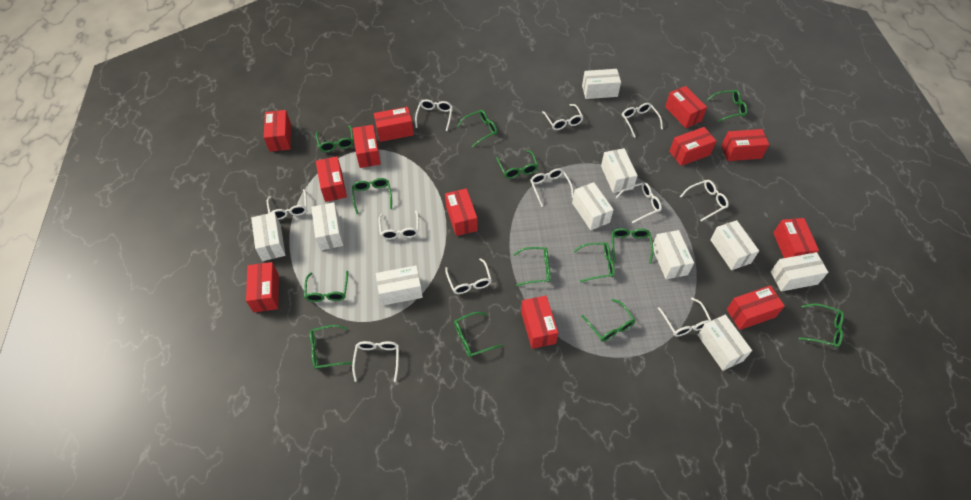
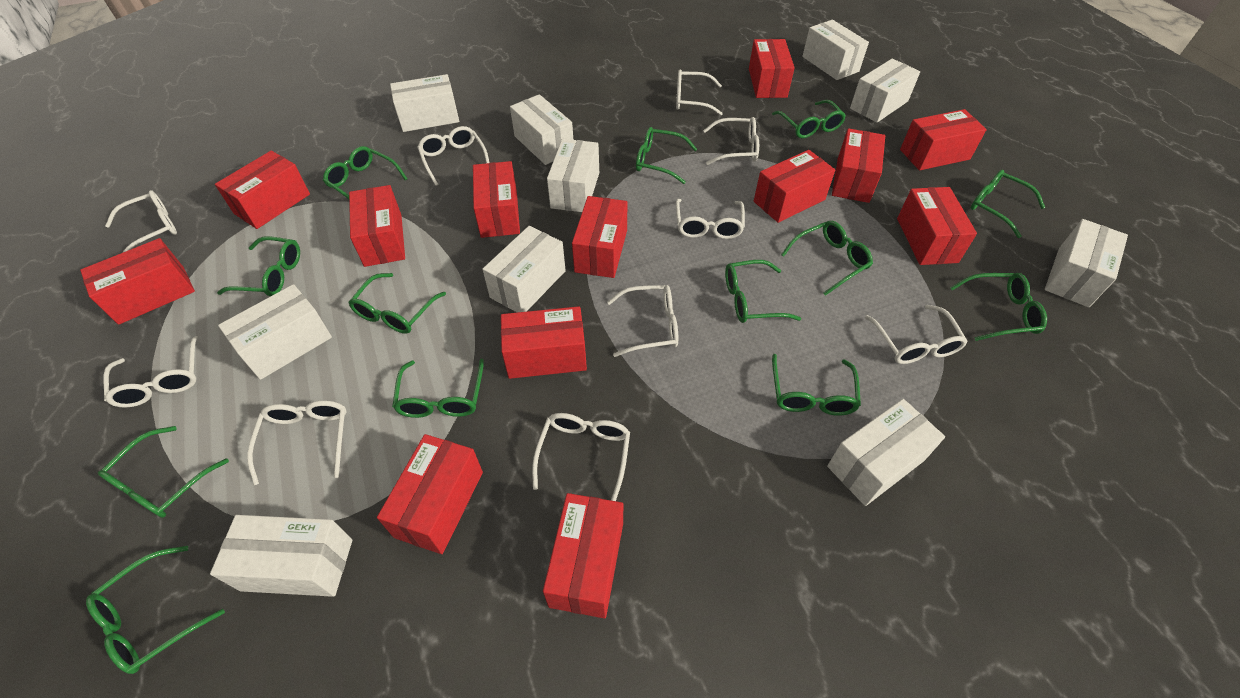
red box: 12 -> 13
white glasses: 11 -> 10

